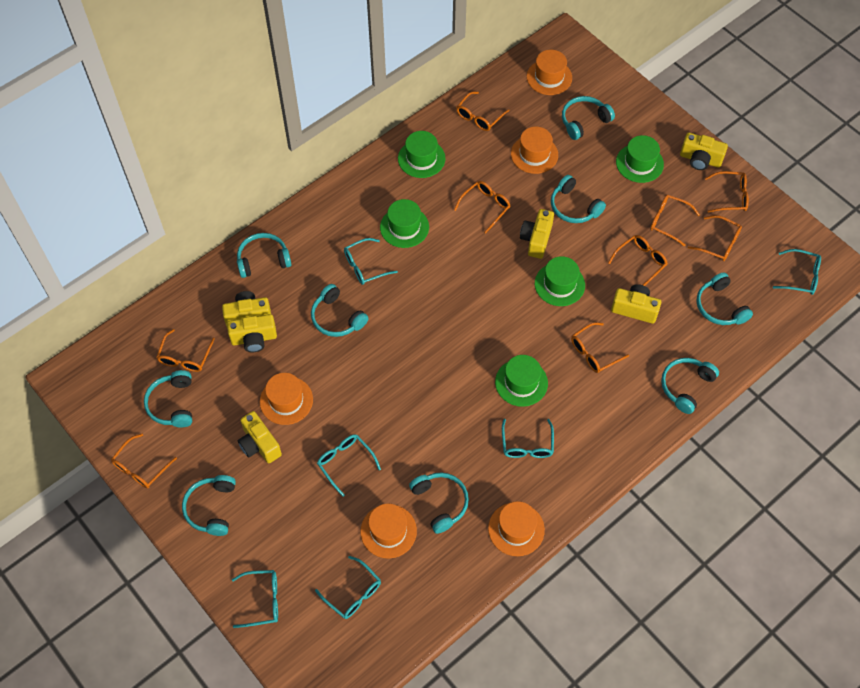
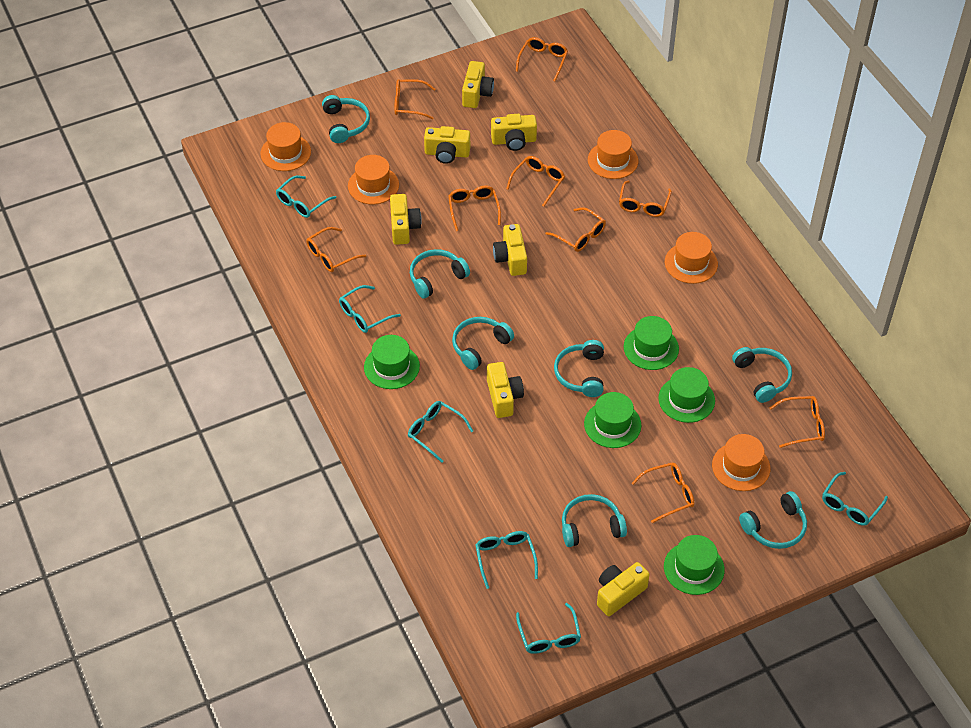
turquoise headphones: 9 -> 7
yellow camera: 6 -> 7

